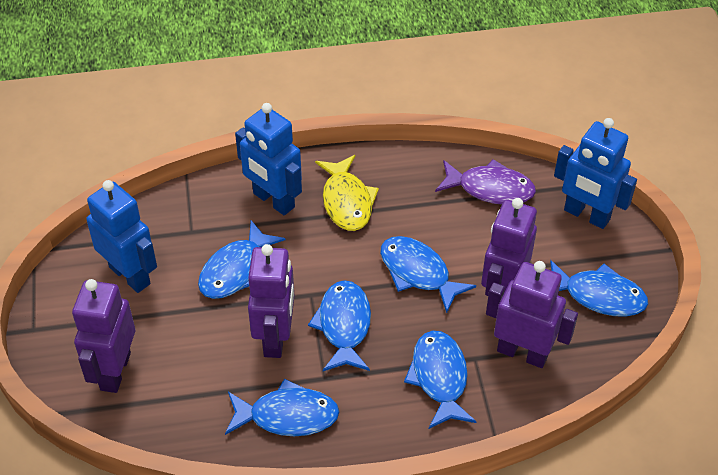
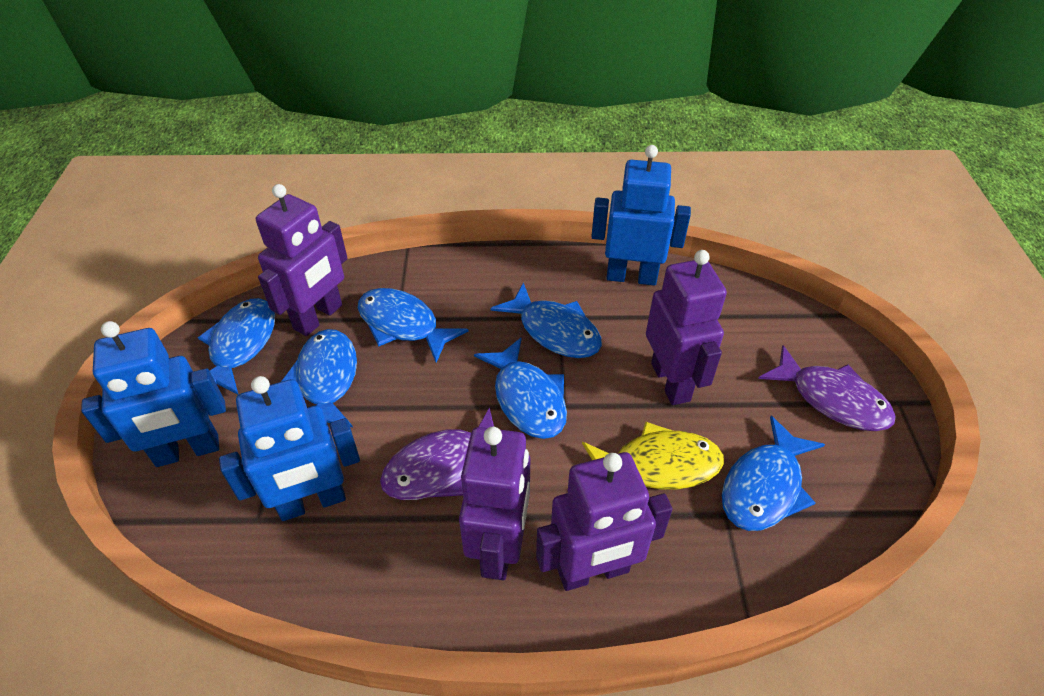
purple fish: 1 -> 2

